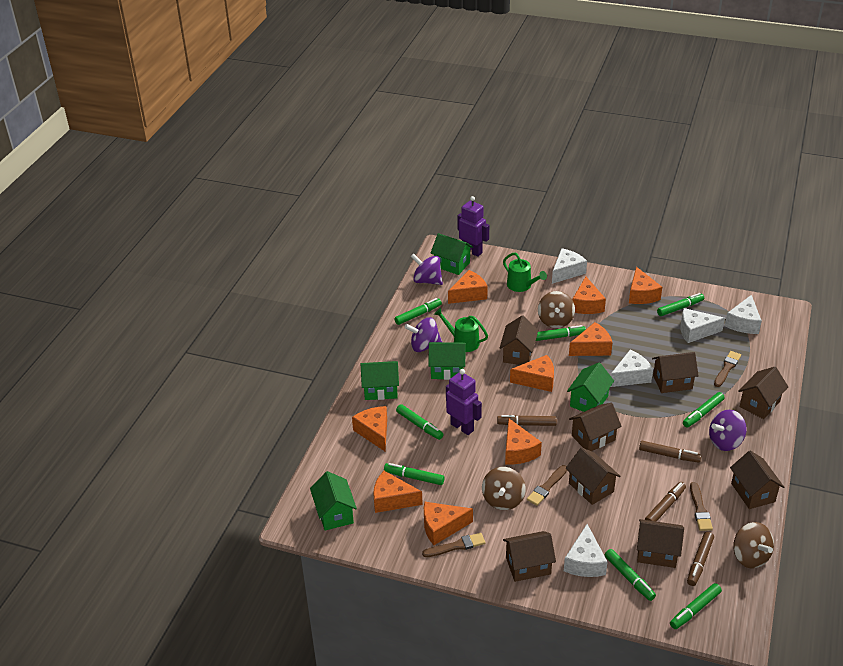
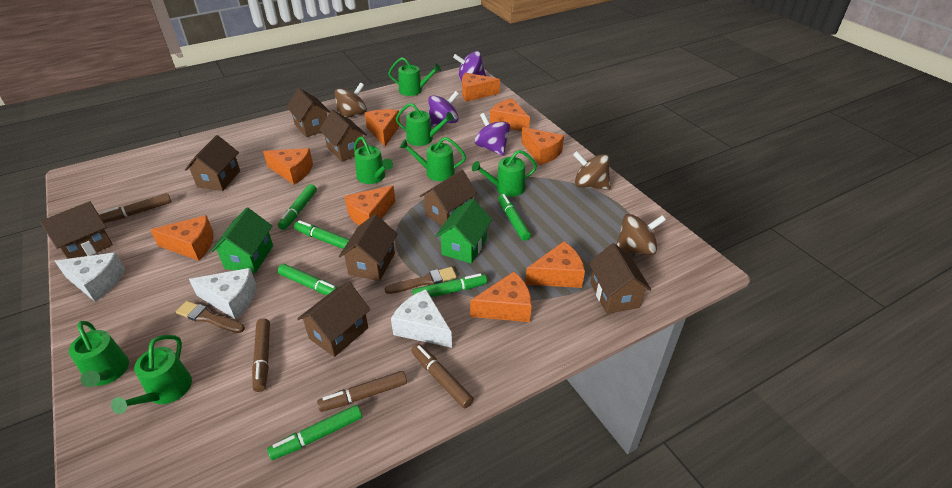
brown brush: 4 -> 2
green house: 5 -> 2
green marker: 8 -> 6
green watering can: 2 -> 7
purple robot: 2 -> 0
white cheese: 5 -> 3

